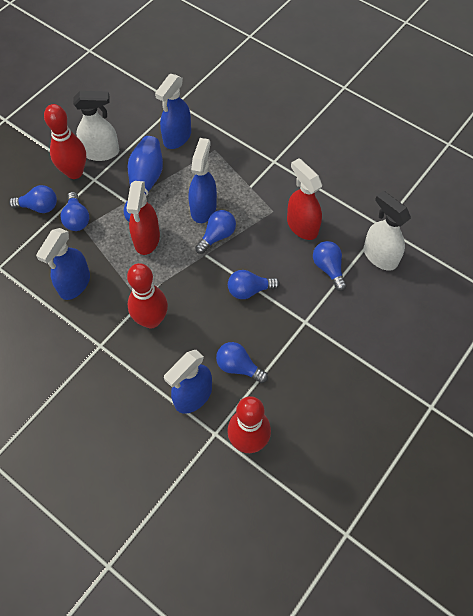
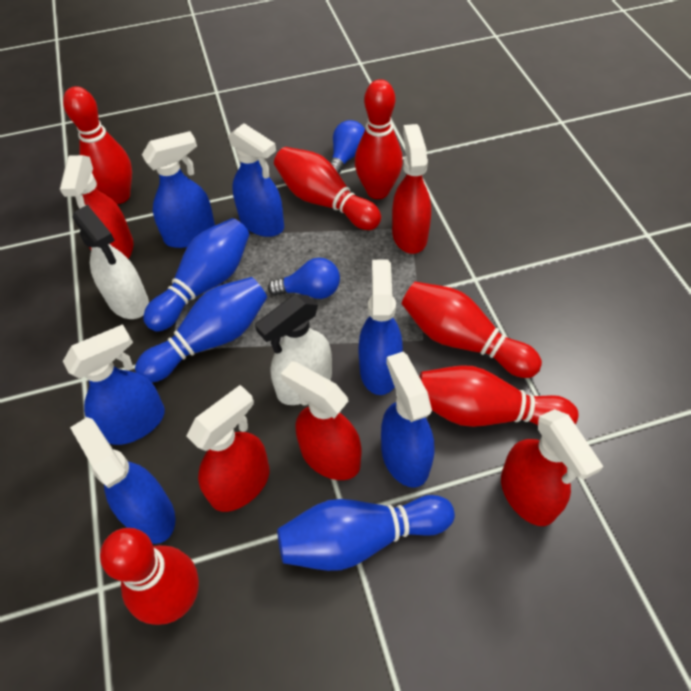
blue bowling pin: 1 -> 3
blue light bulb: 6 -> 2
blue spray bottle: 4 -> 6
red bowling pin: 3 -> 6
red spray bottle: 2 -> 5

